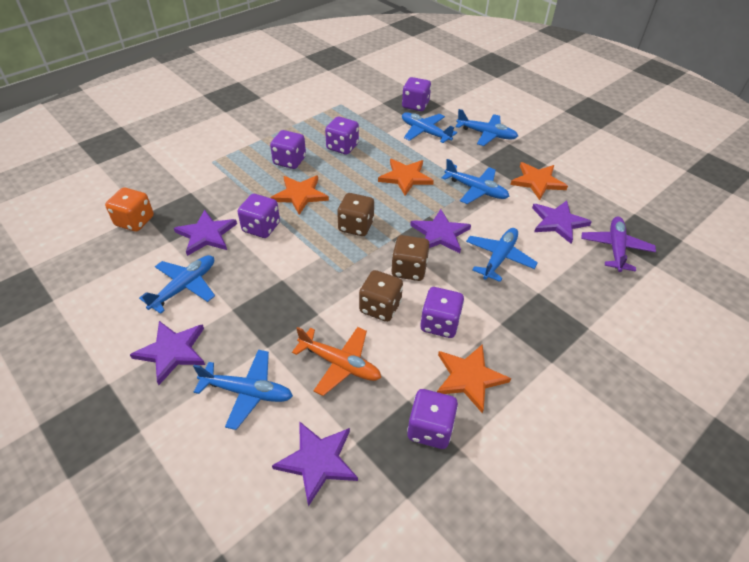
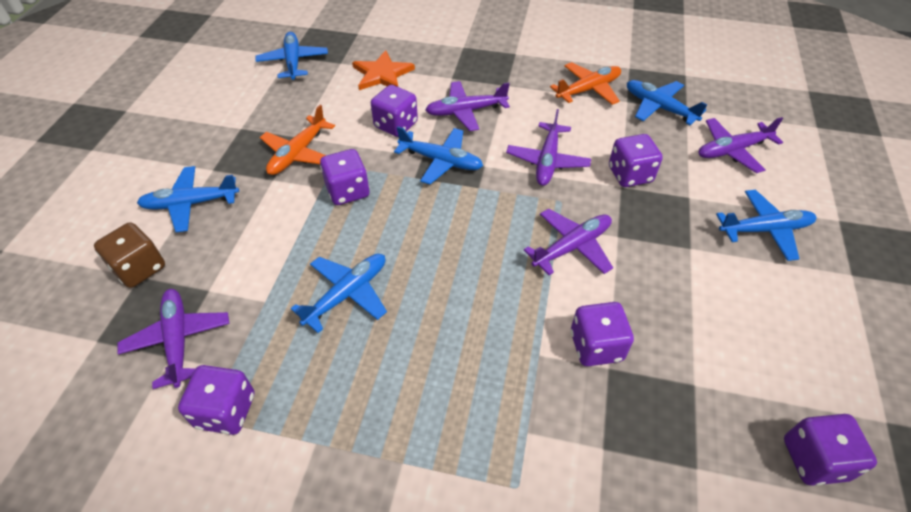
brown dice: 3 -> 1
orange dice: 1 -> 0
orange plane: 1 -> 2
orange star: 4 -> 1
purple plane: 1 -> 5
purple star: 5 -> 0

